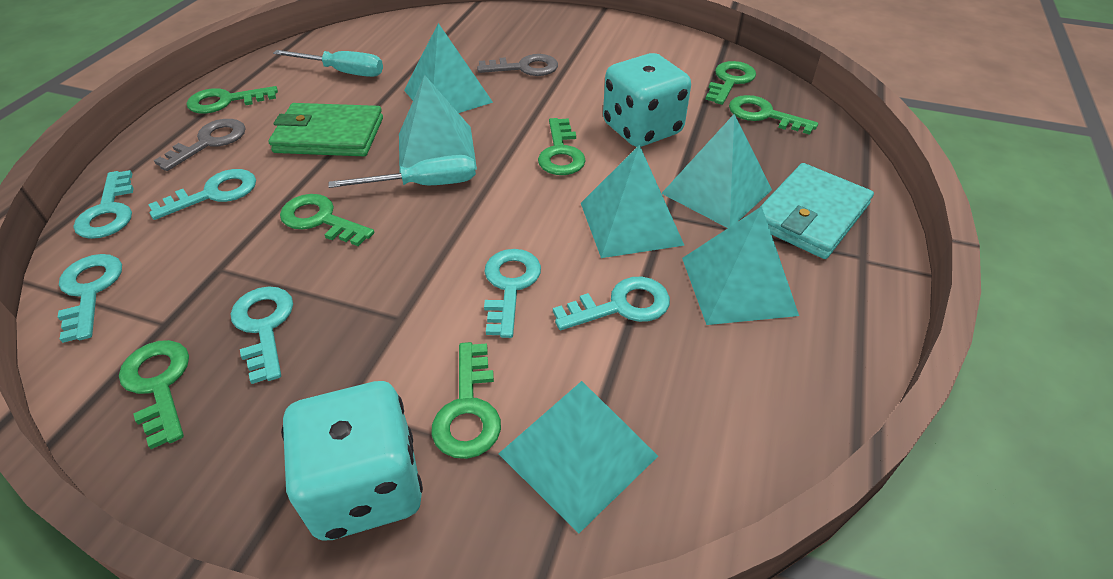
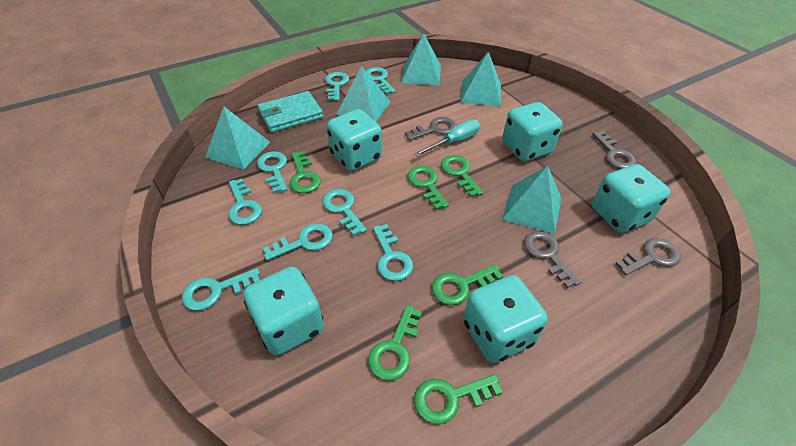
green key: 7 -> 6
green wallet: 1 -> 0
grey key: 2 -> 4
turquoise dice: 2 -> 5
turquoise key: 6 -> 8
turquoise pyramid: 6 -> 5
turquoise screwdriver: 2 -> 1

